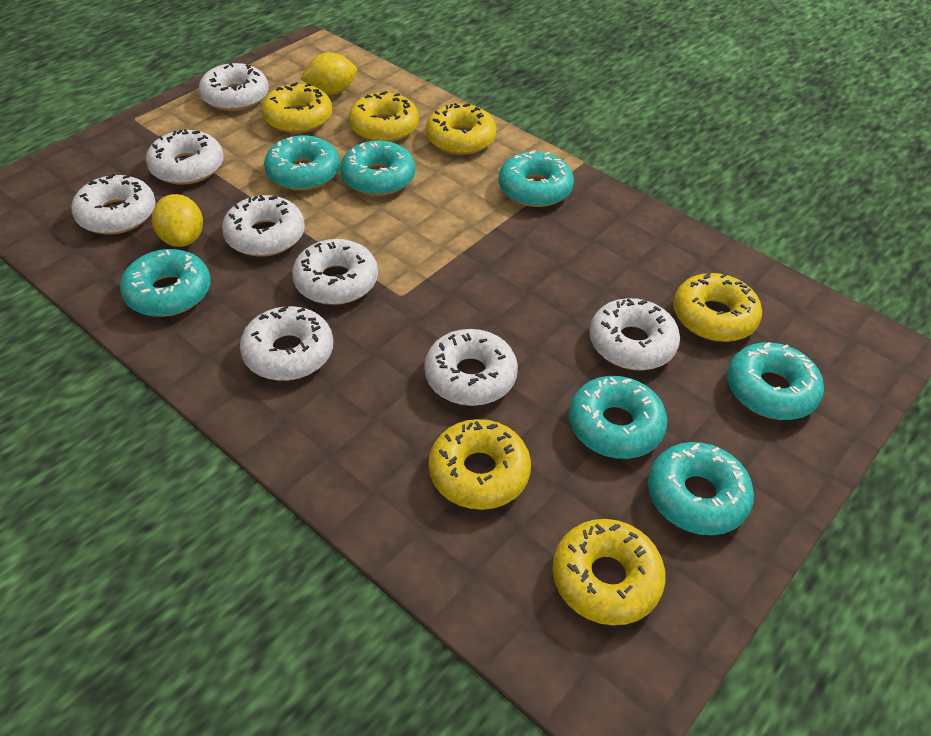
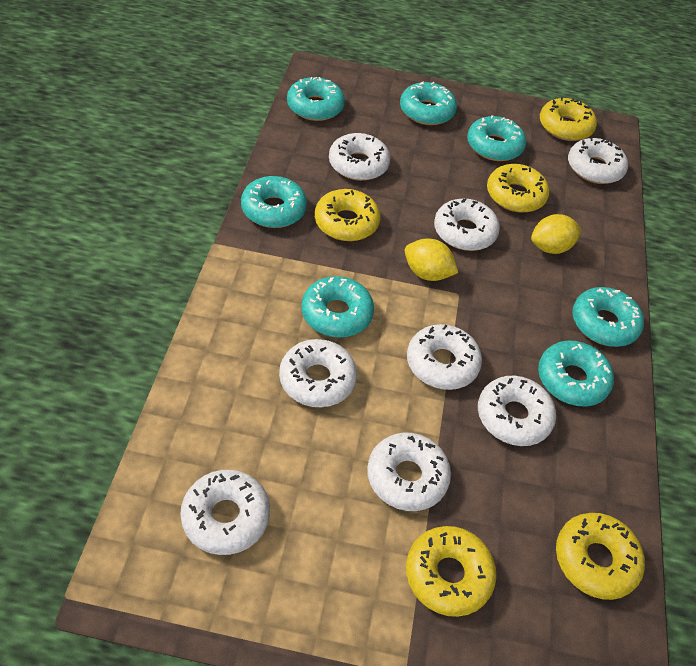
yellow donut: 6 -> 5

